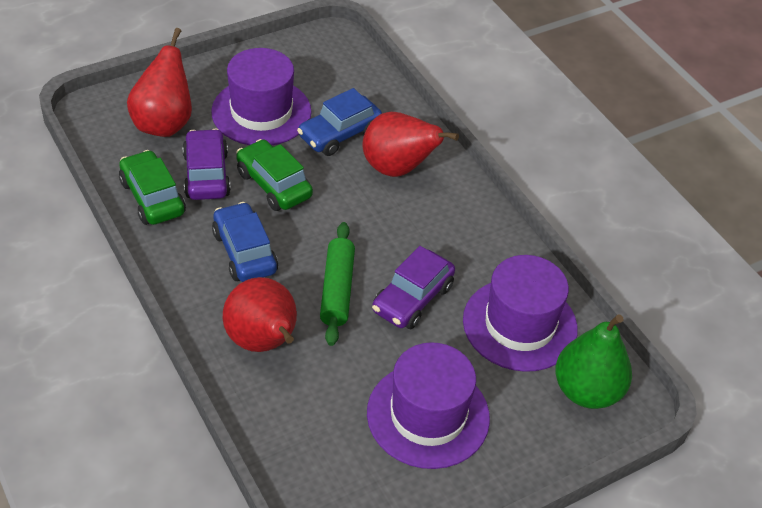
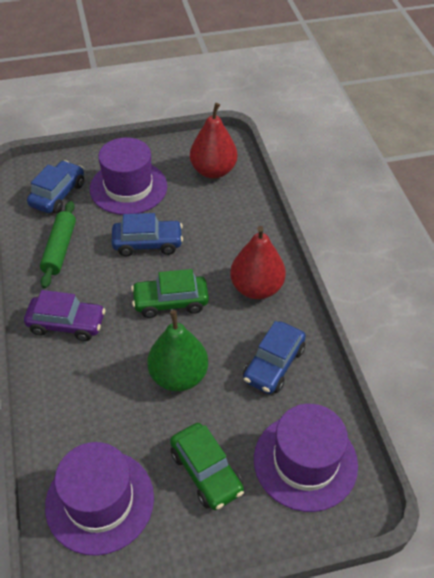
blue car: 2 -> 3
purple car: 2 -> 1
red pear: 3 -> 2

